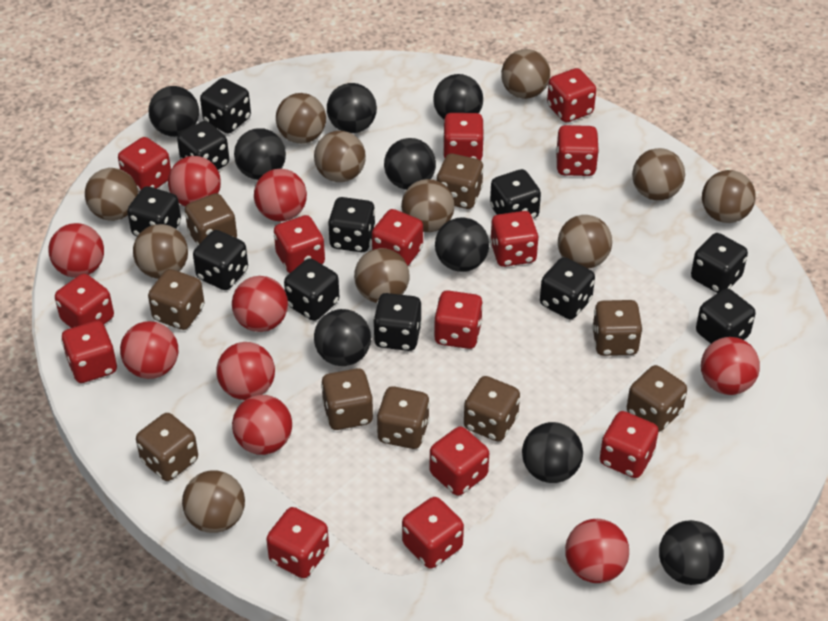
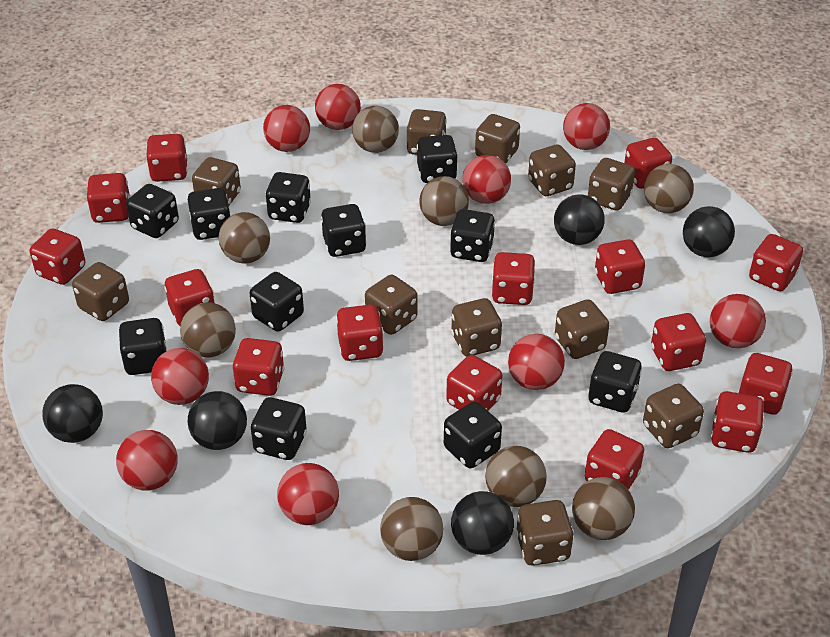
black ball: 9 -> 5
brown ball: 11 -> 8
brown dice: 9 -> 11
red dice: 14 -> 15

